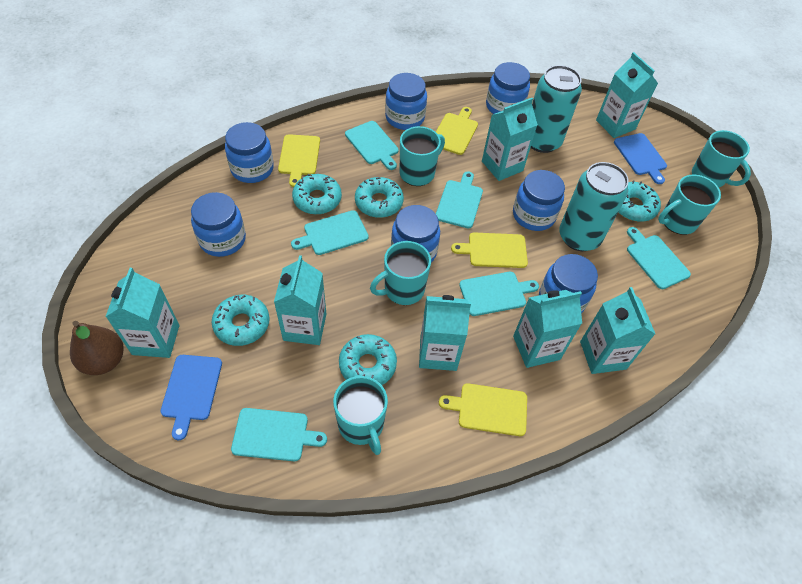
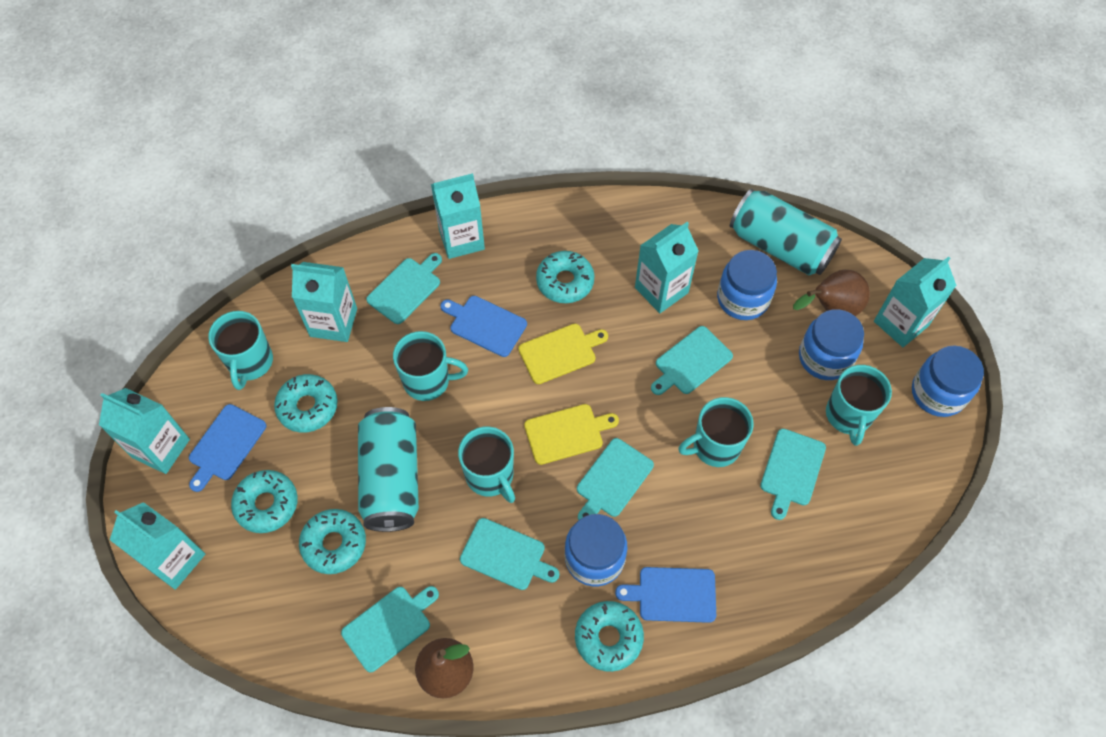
blue cutting board: 2 -> 3
blue jar: 7 -> 4
brown pear: 1 -> 2
turquoise carton: 7 -> 6
yellow cutting board: 4 -> 2

